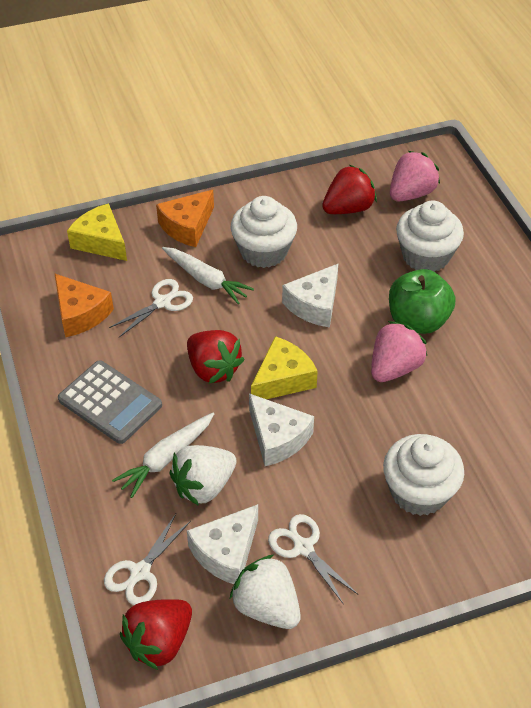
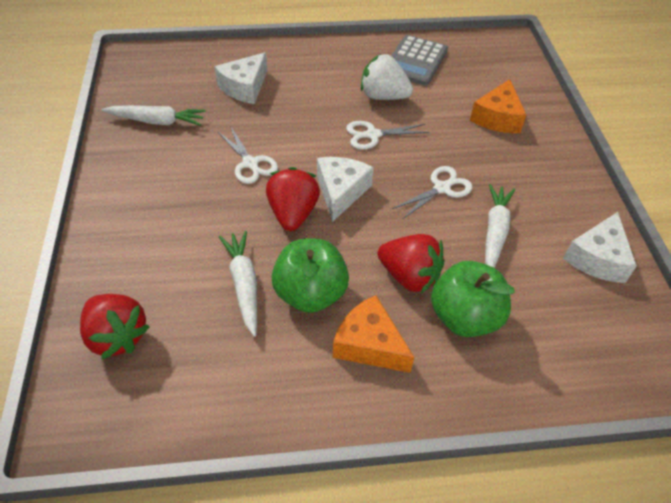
green apple: 1 -> 2
pink strawberry: 2 -> 0
white carrot: 2 -> 3
white cupcake: 3 -> 0
white strawberry: 2 -> 1
yellow cheese: 2 -> 0

